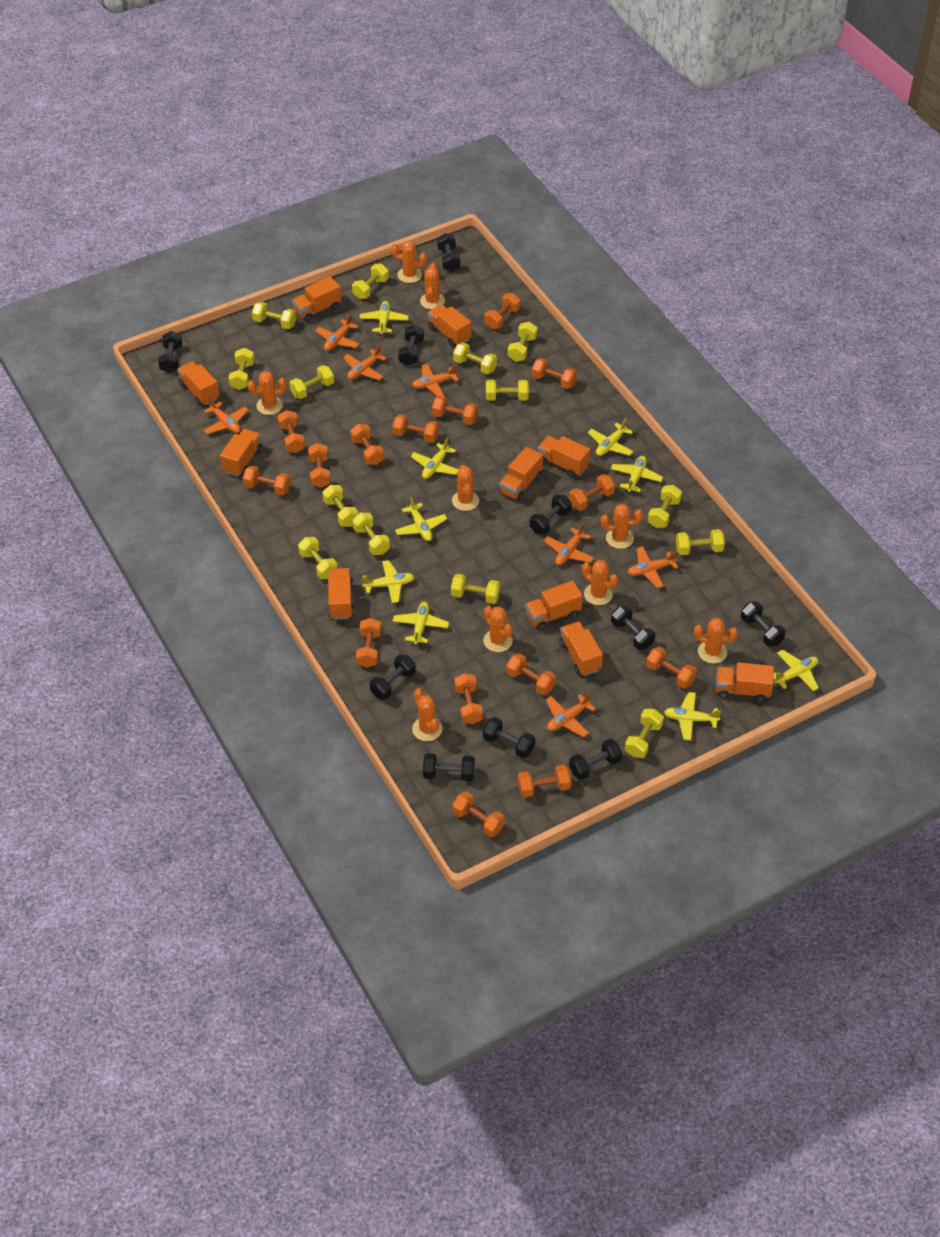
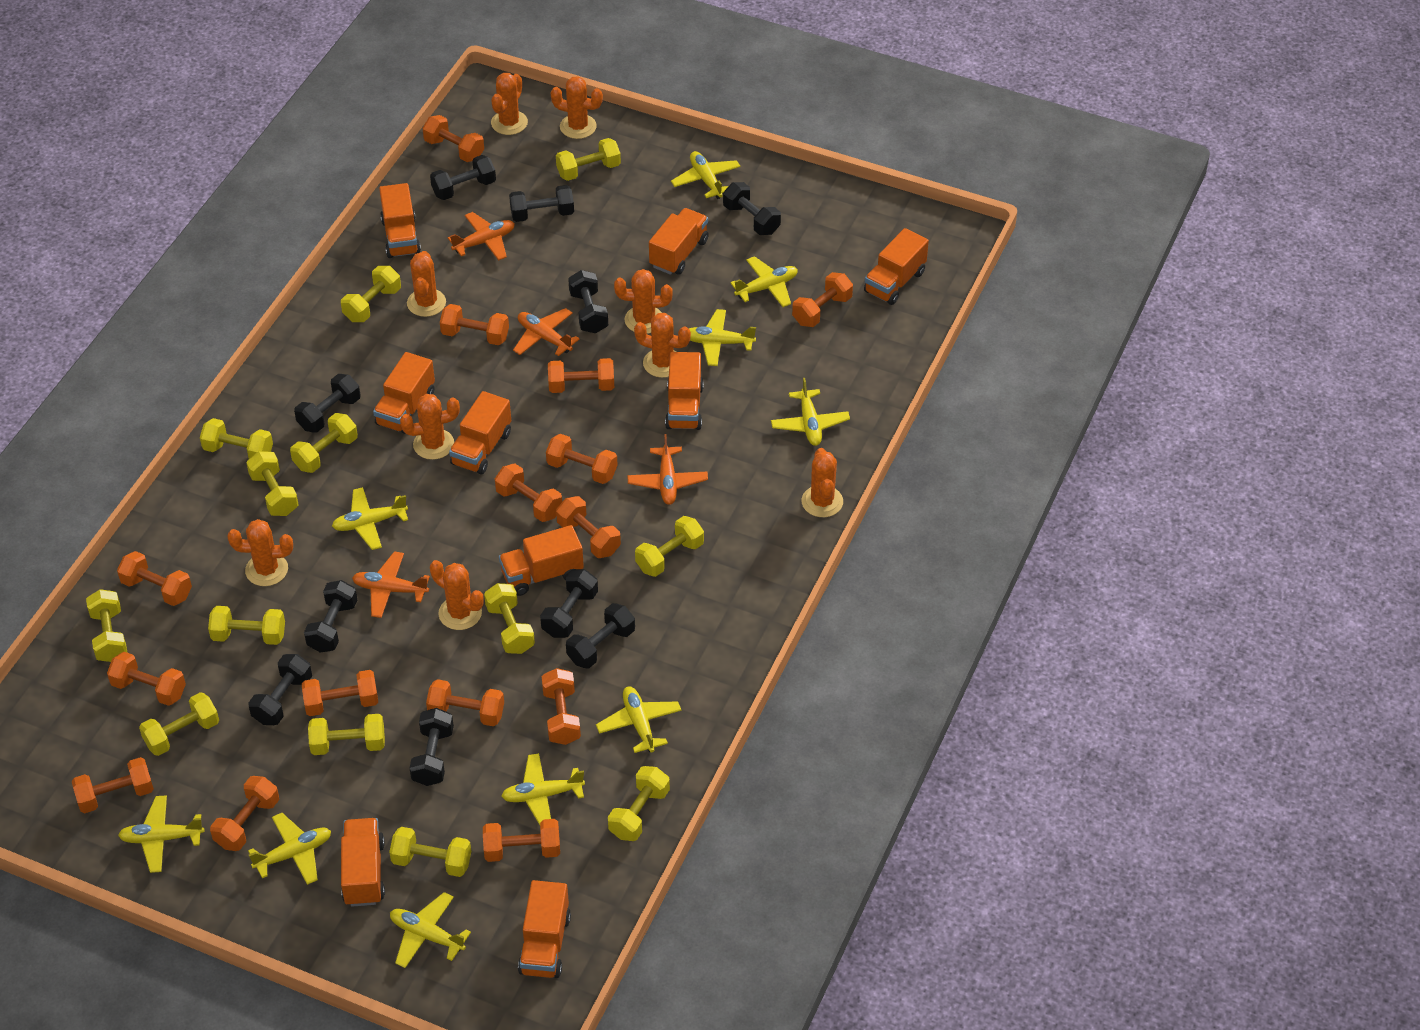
orange plane: 7 -> 4
orange truck: 10 -> 9
yellow dumbbell: 14 -> 13
yellow plane: 9 -> 10

